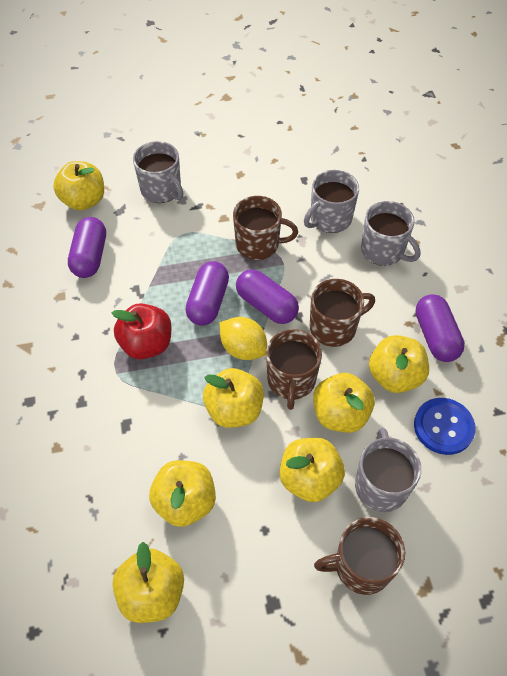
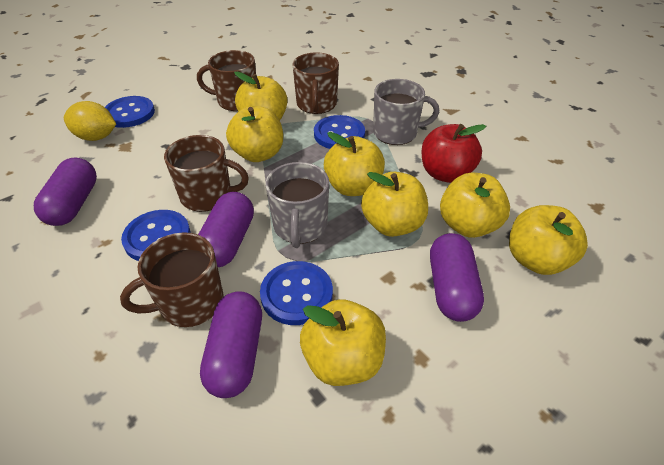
blue button: 1 -> 4
grey mug: 4 -> 2

